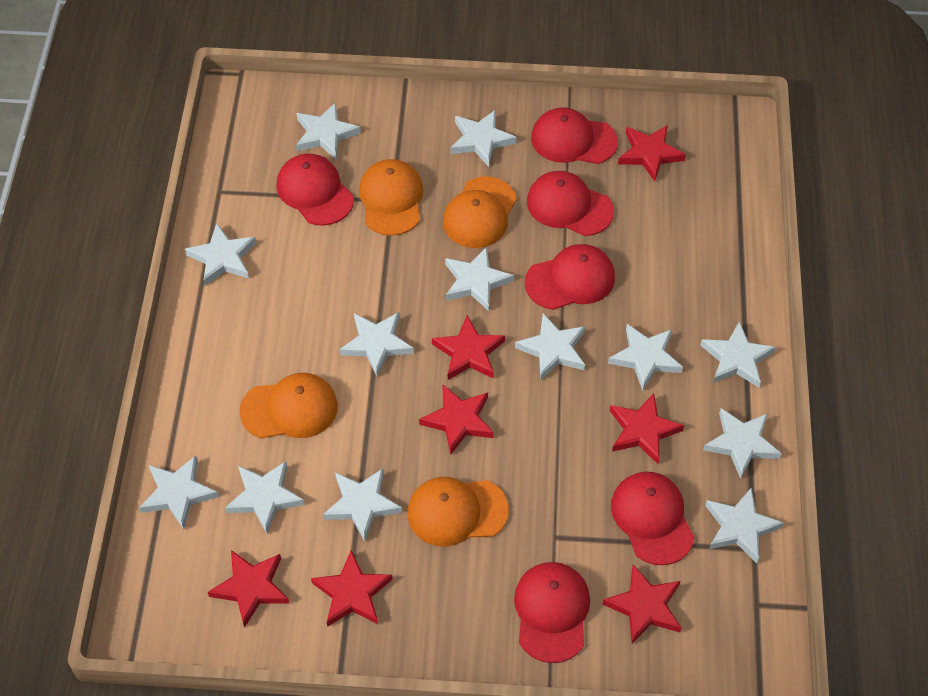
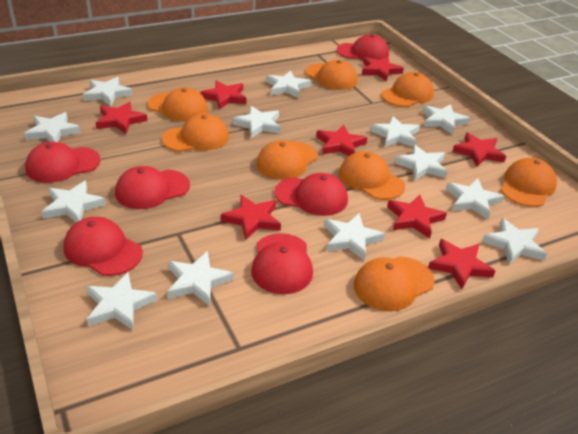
orange cap: 4 -> 8
red star: 7 -> 8

